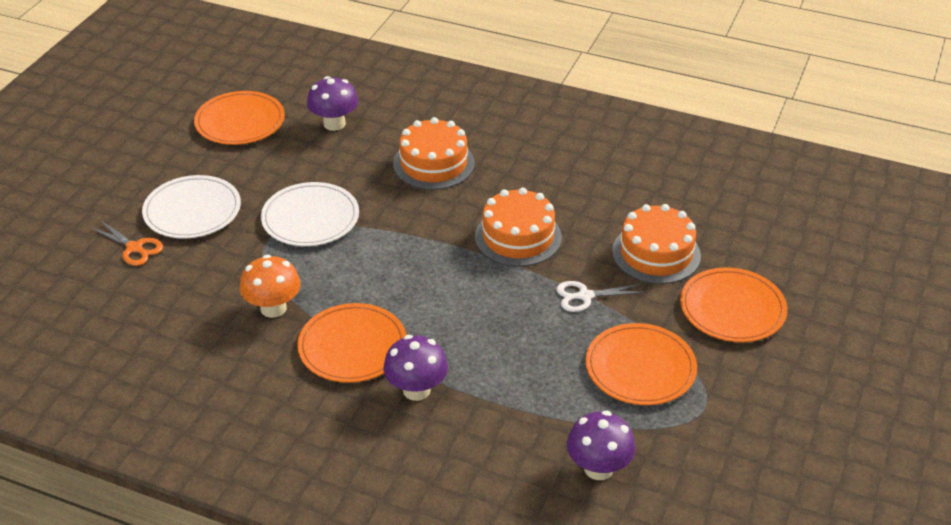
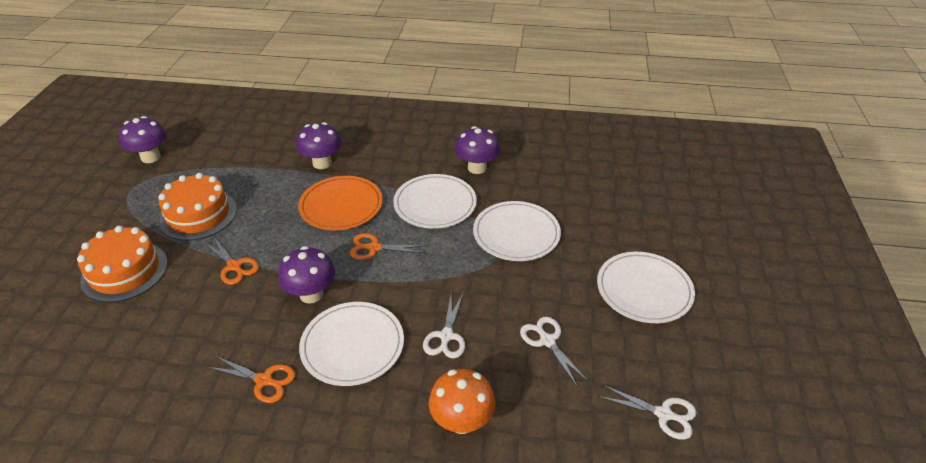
orange cake: 3 -> 2
orange plate: 4 -> 1
orange scissors: 1 -> 3
purple mushroom: 3 -> 4
white plate: 2 -> 4
white scissors: 1 -> 3

